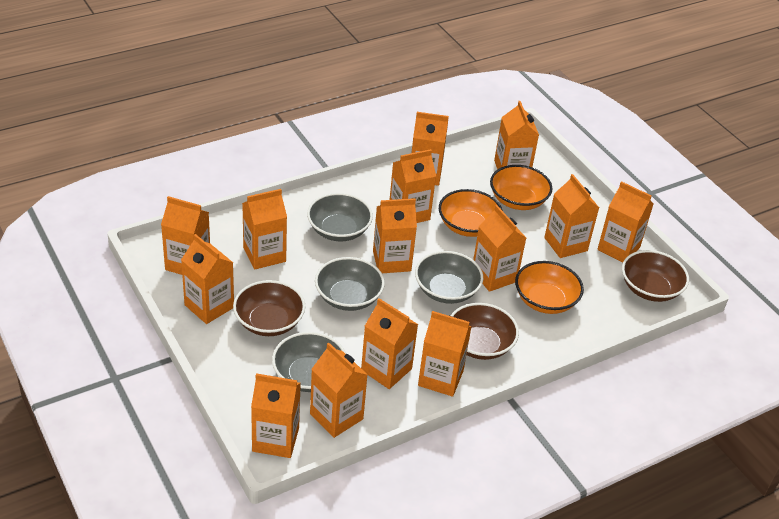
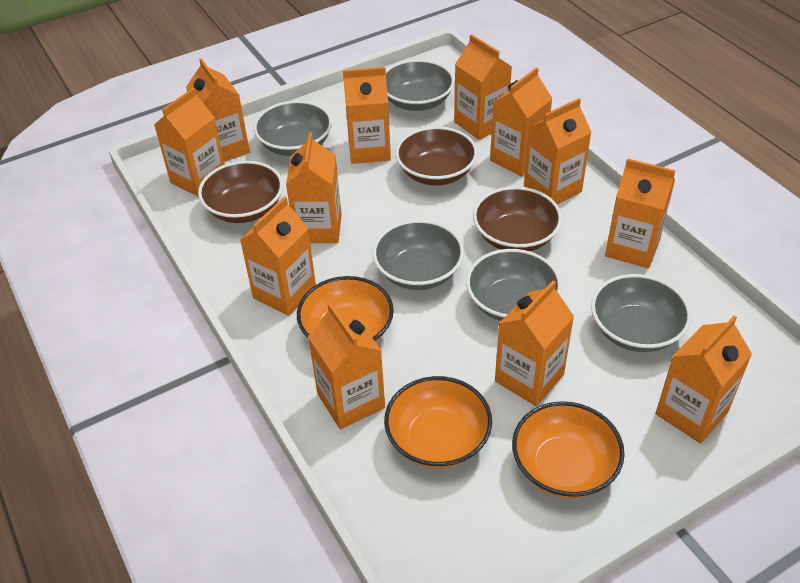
grey bowl: 4 -> 5
orange carton: 14 -> 12

